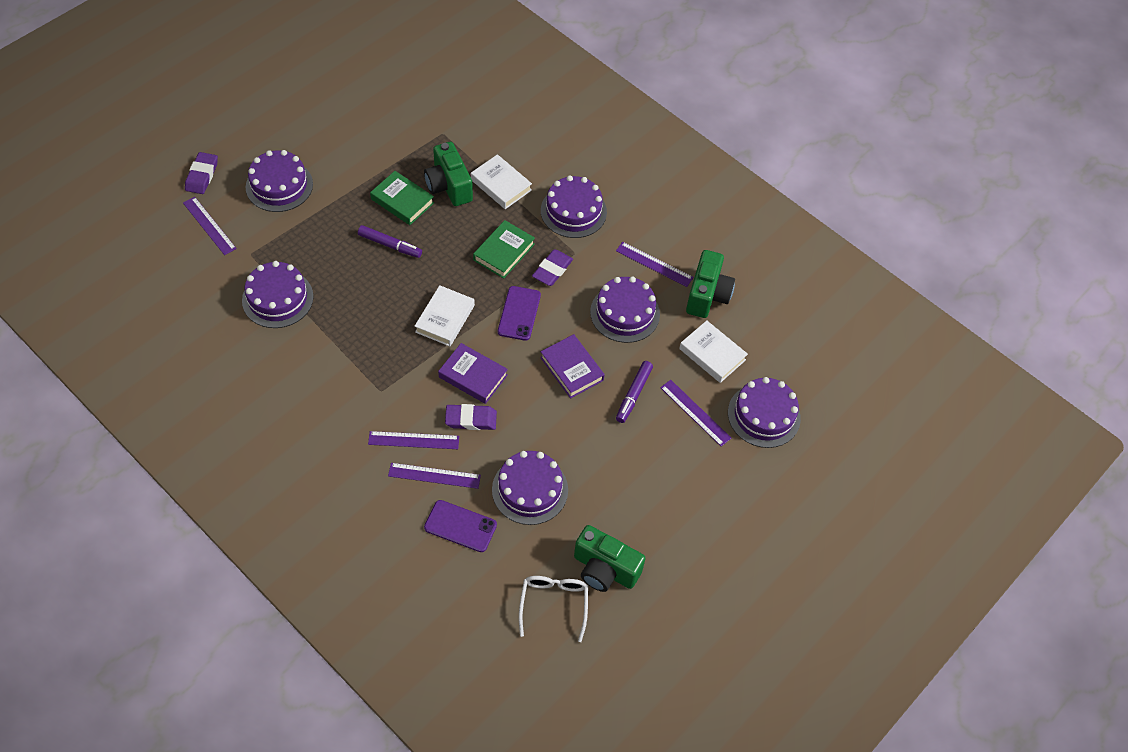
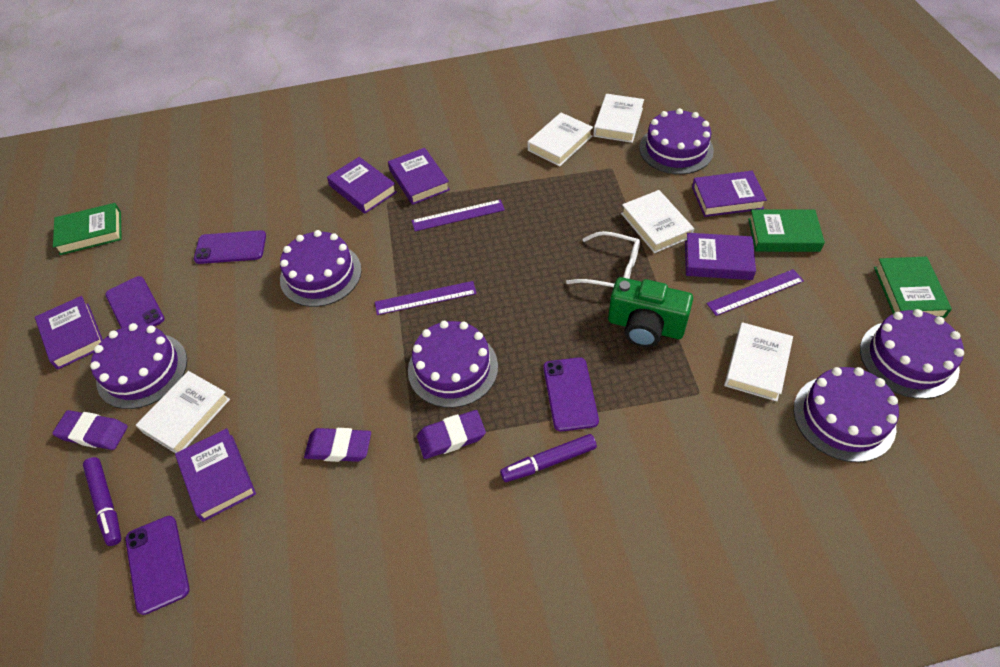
green book: 2 -> 3
green camera: 3 -> 1
purple book: 2 -> 6
purple phone: 2 -> 4
purple ruler: 5 -> 3
white book: 3 -> 5

